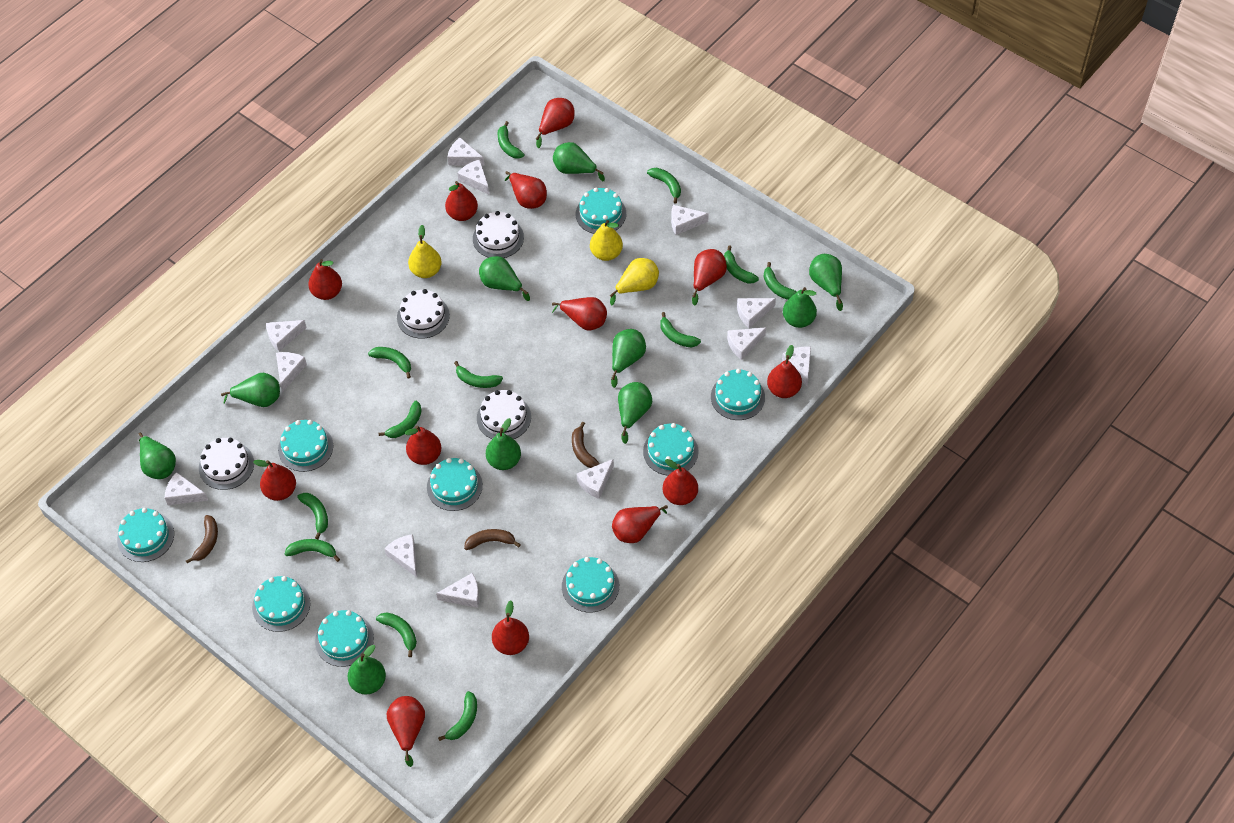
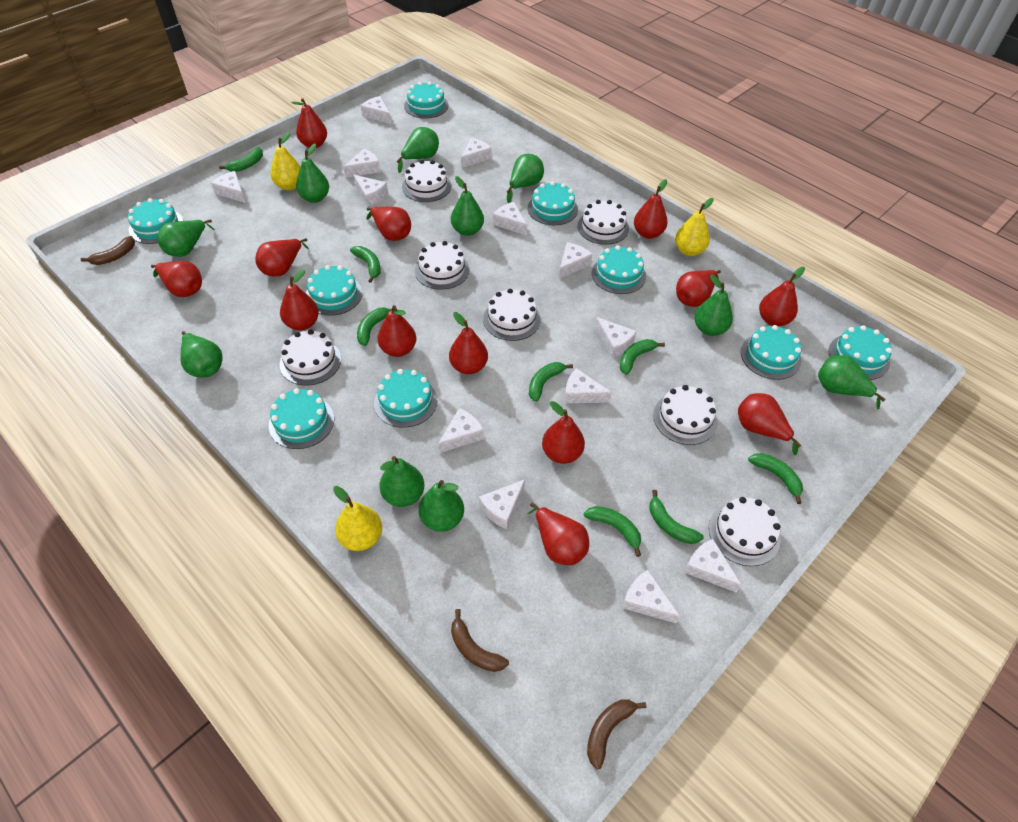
green banana: 12 -> 8
white cake: 4 -> 7
white cheese: 12 -> 13

